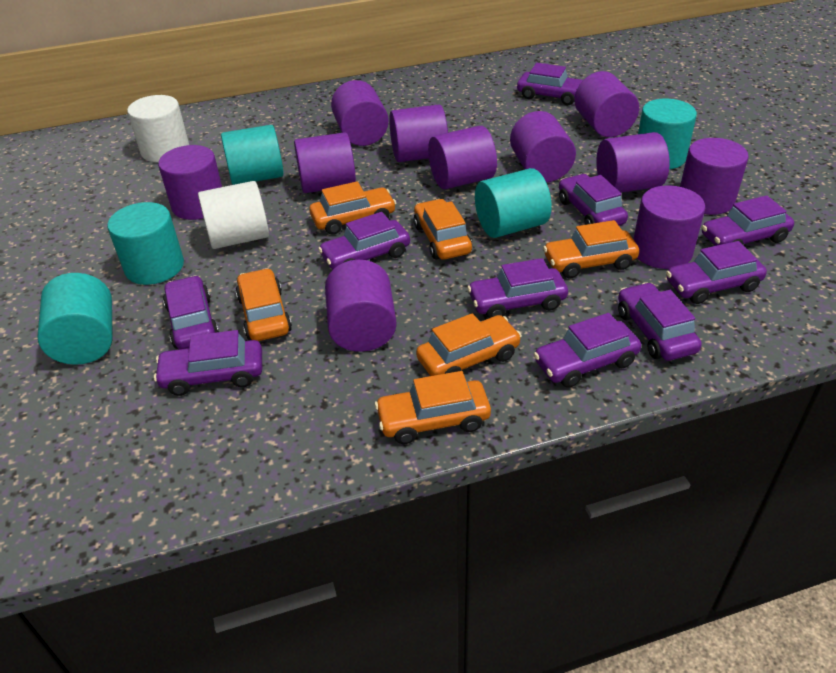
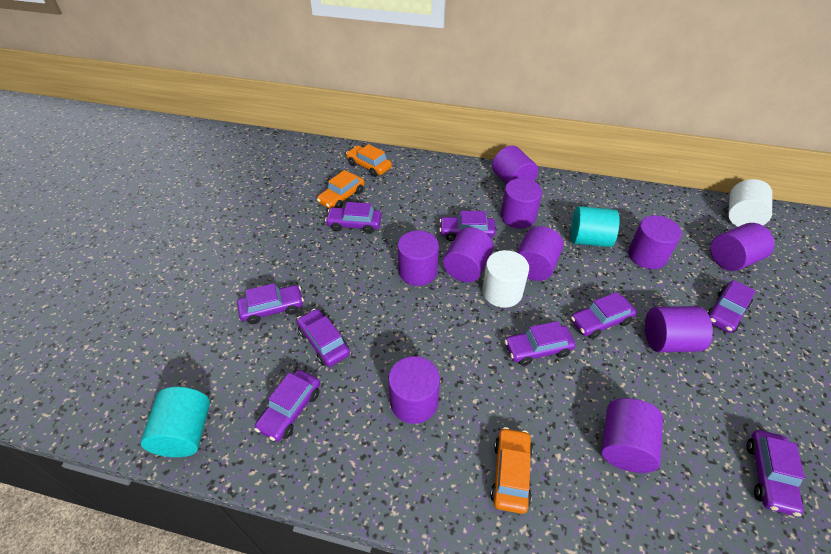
orange car: 6 -> 3
purple car: 10 -> 9
purple cylinder: 11 -> 10
turquoise cylinder: 5 -> 2

